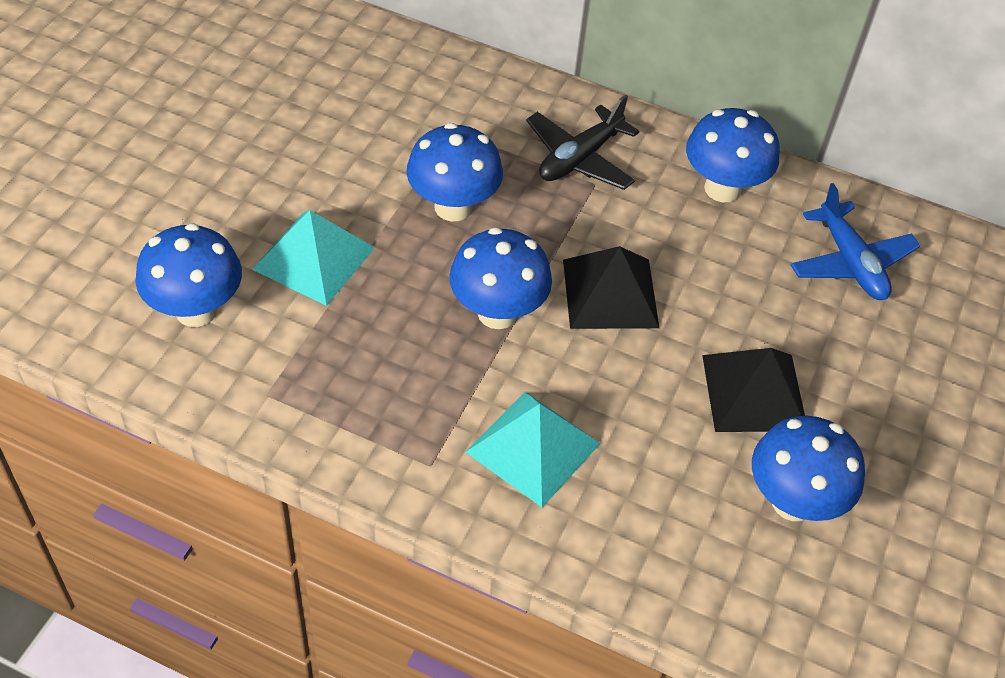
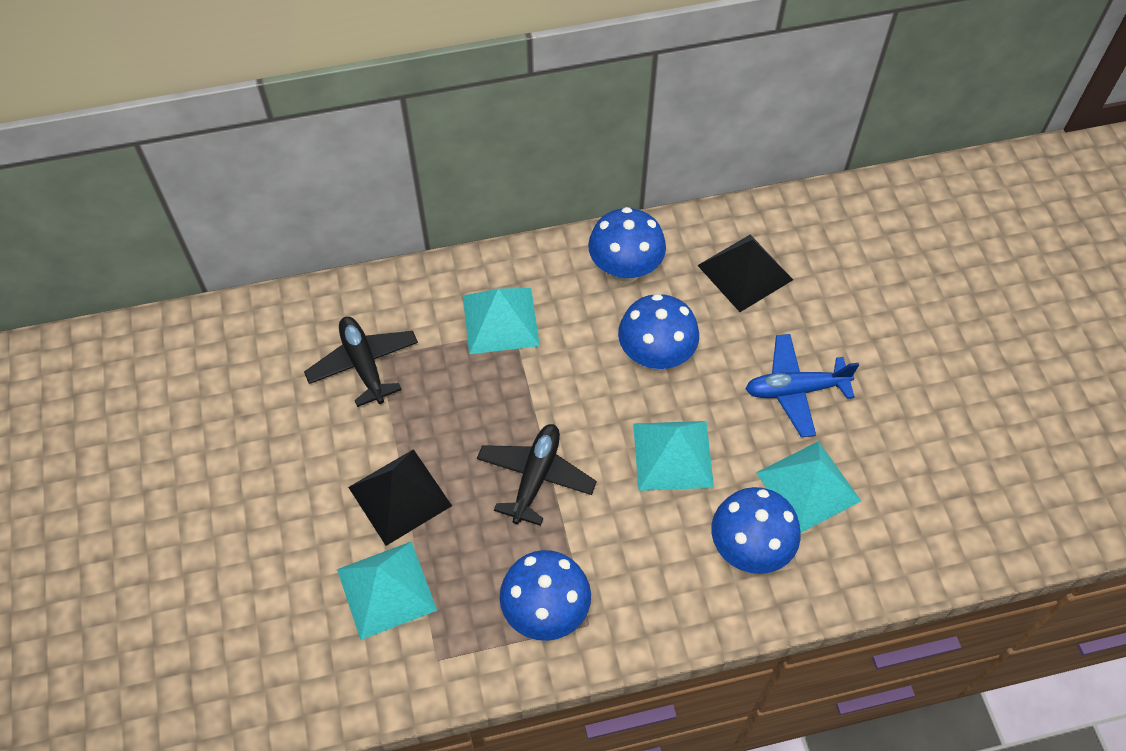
black plane: 1 -> 2
blue mushroom: 5 -> 4
turquoise pyramid: 2 -> 4

